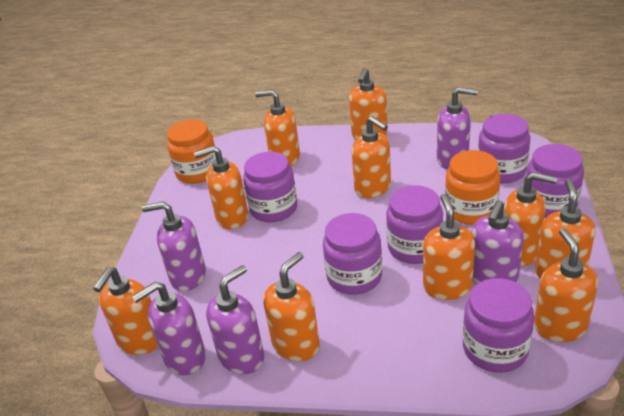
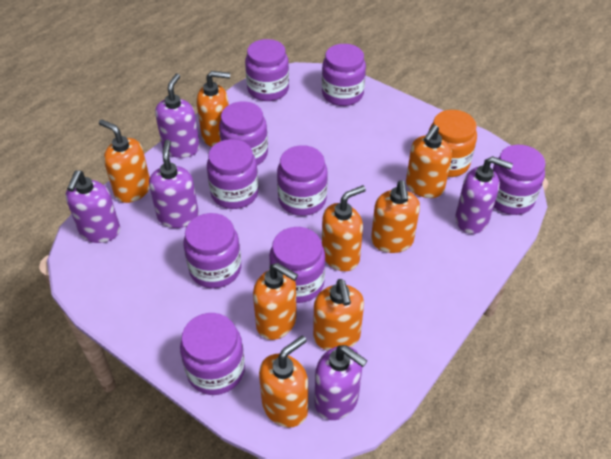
orange jar: 2 -> 1
orange soap dispenser: 10 -> 8
purple jar: 6 -> 9

